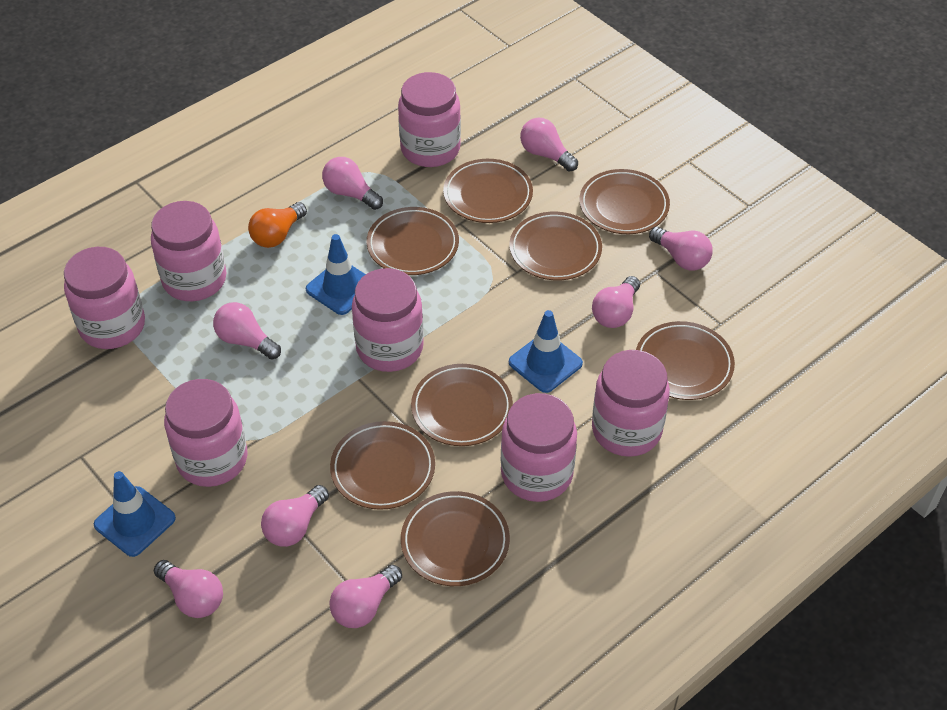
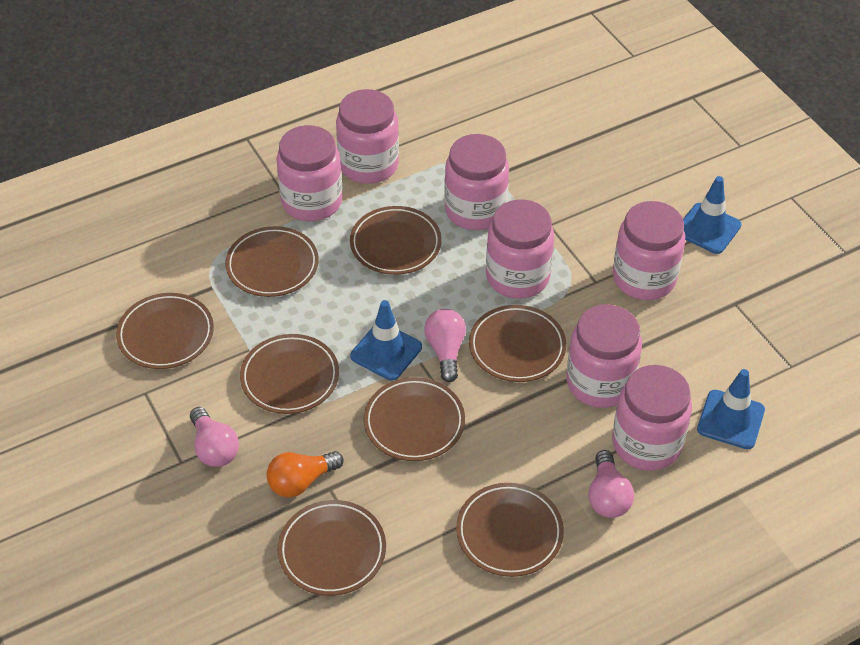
pink light bulb: 8 -> 3

